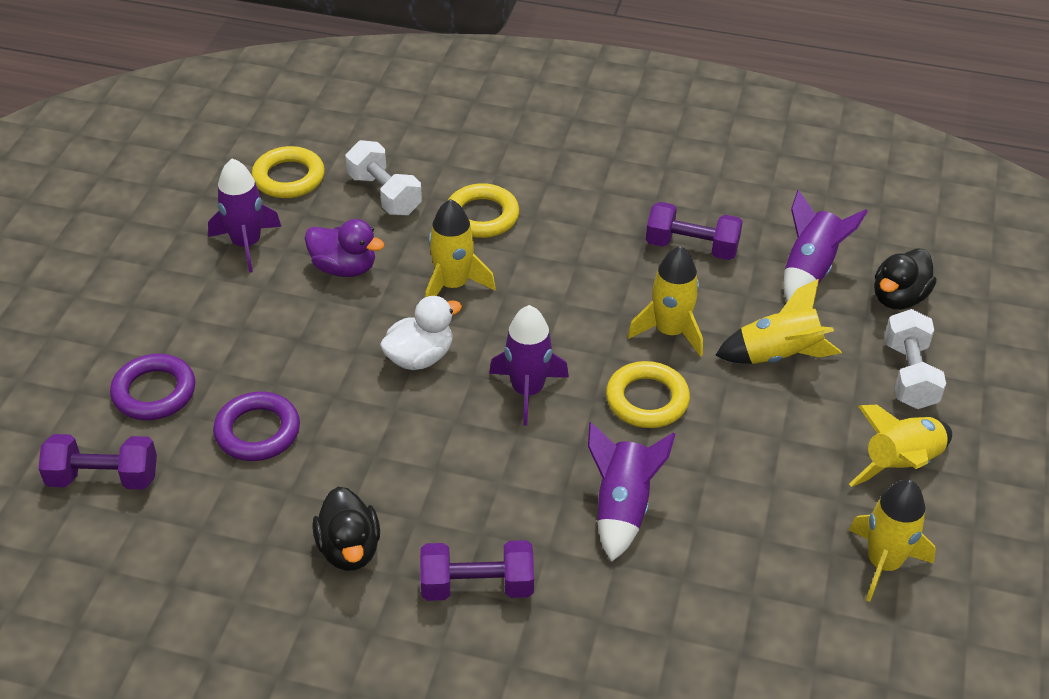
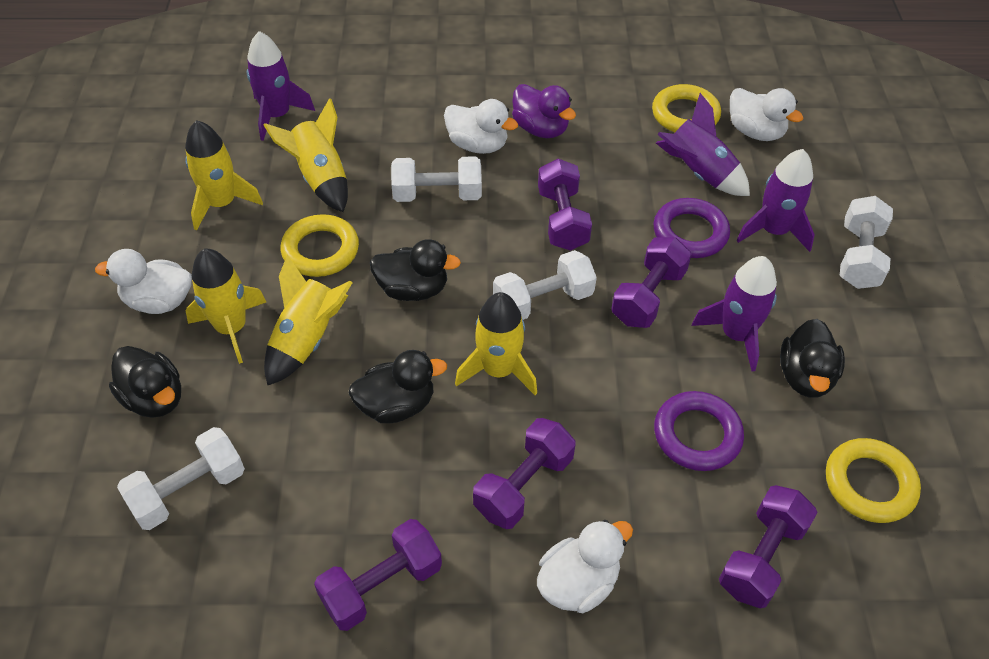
black duck: 2 -> 4
purple dumbbell: 3 -> 5
white duck: 1 -> 4
white dumbbell: 2 -> 4

